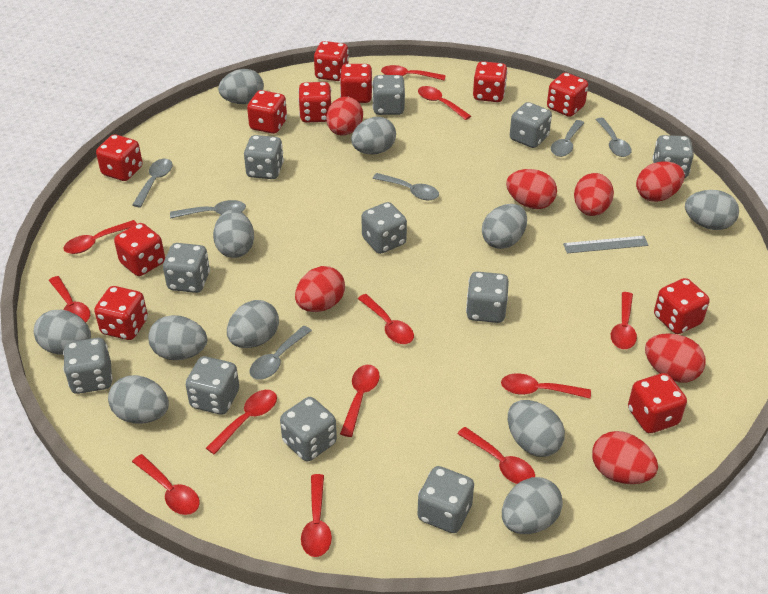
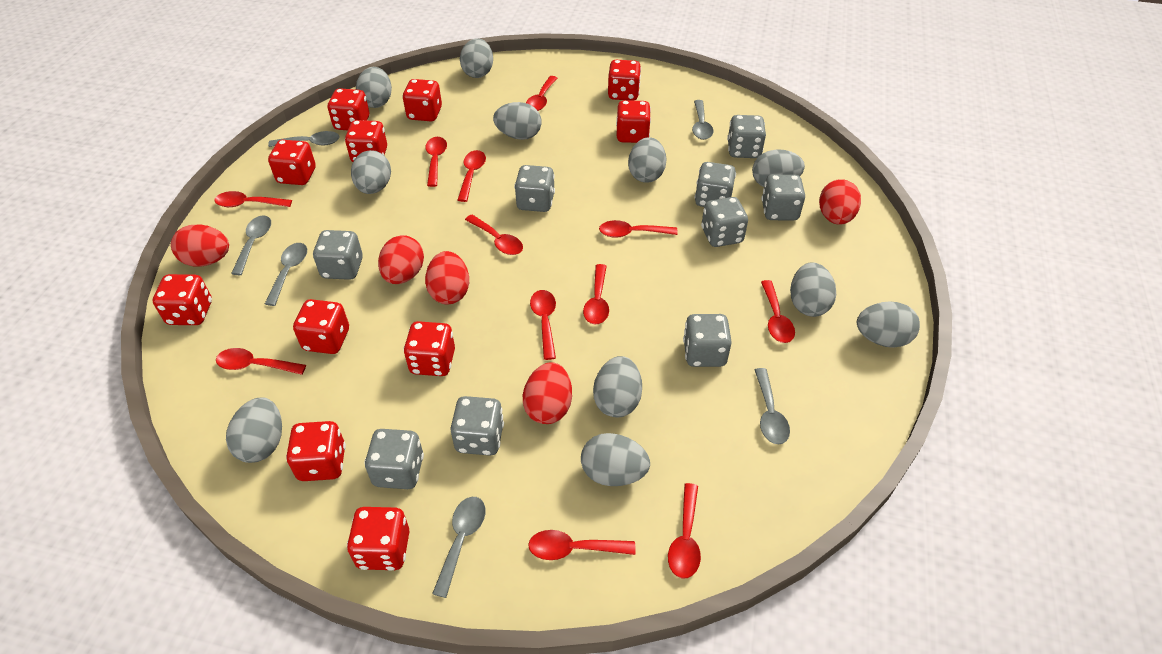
grey dice: 11 -> 9
grey ruler: 1 -> 0
red egg: 7 -> 5

